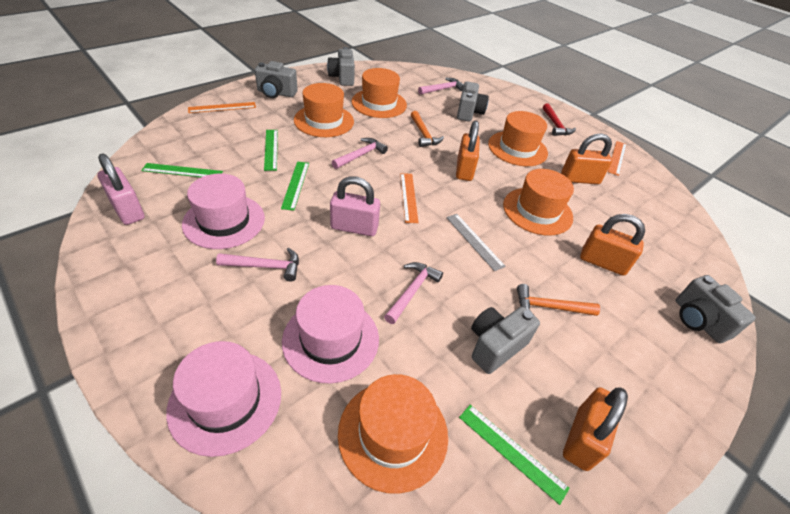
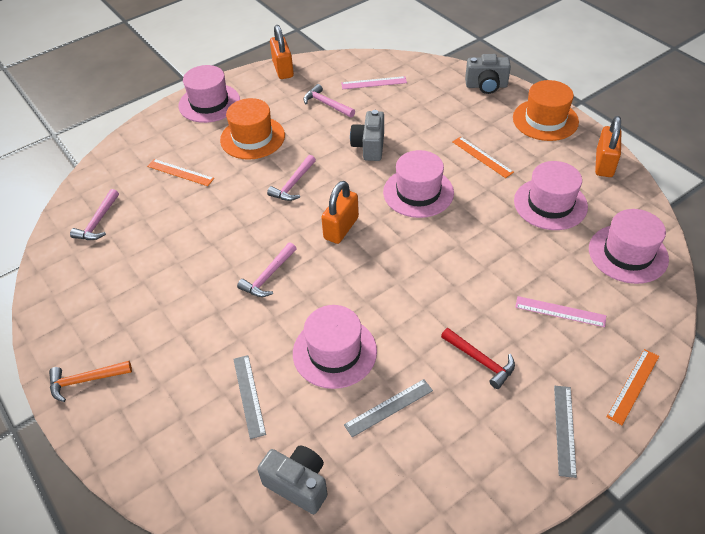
green ruler: 4 -> 0
grey camera: 5 -> 3
grey ruler: 1 -> 3
orange hammer: 2 -> 1
orange hat: 5 -> 2
orange padlock: 4 -> 3
pink hat: 3 -> 5
pink padlock: 2 -> 0
pink ruler: 0 -> 2

